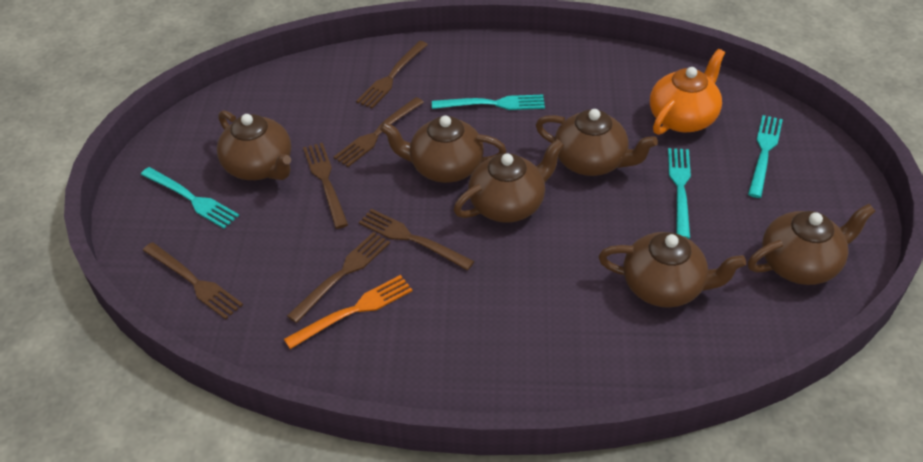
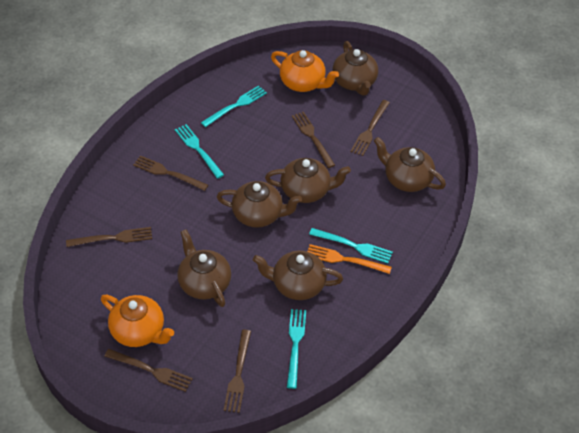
orange teapot: 1 -> 2

